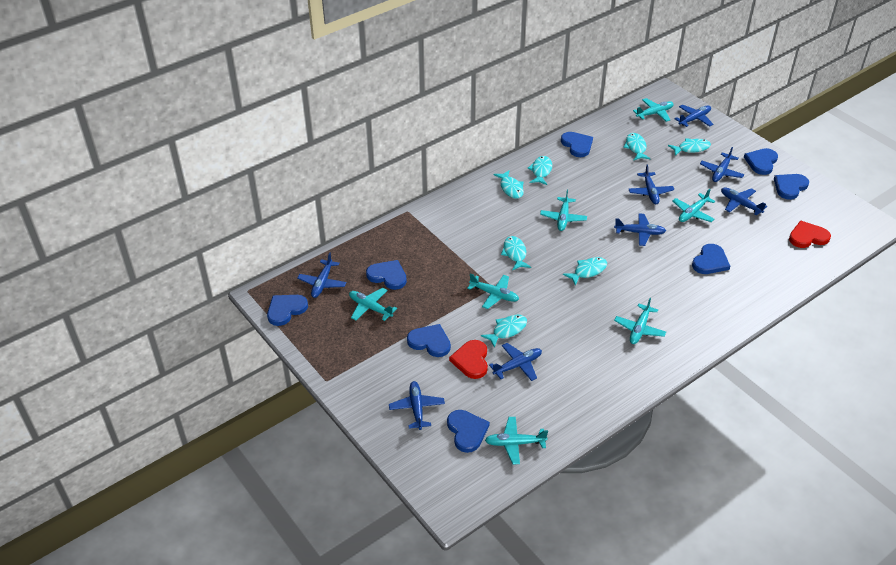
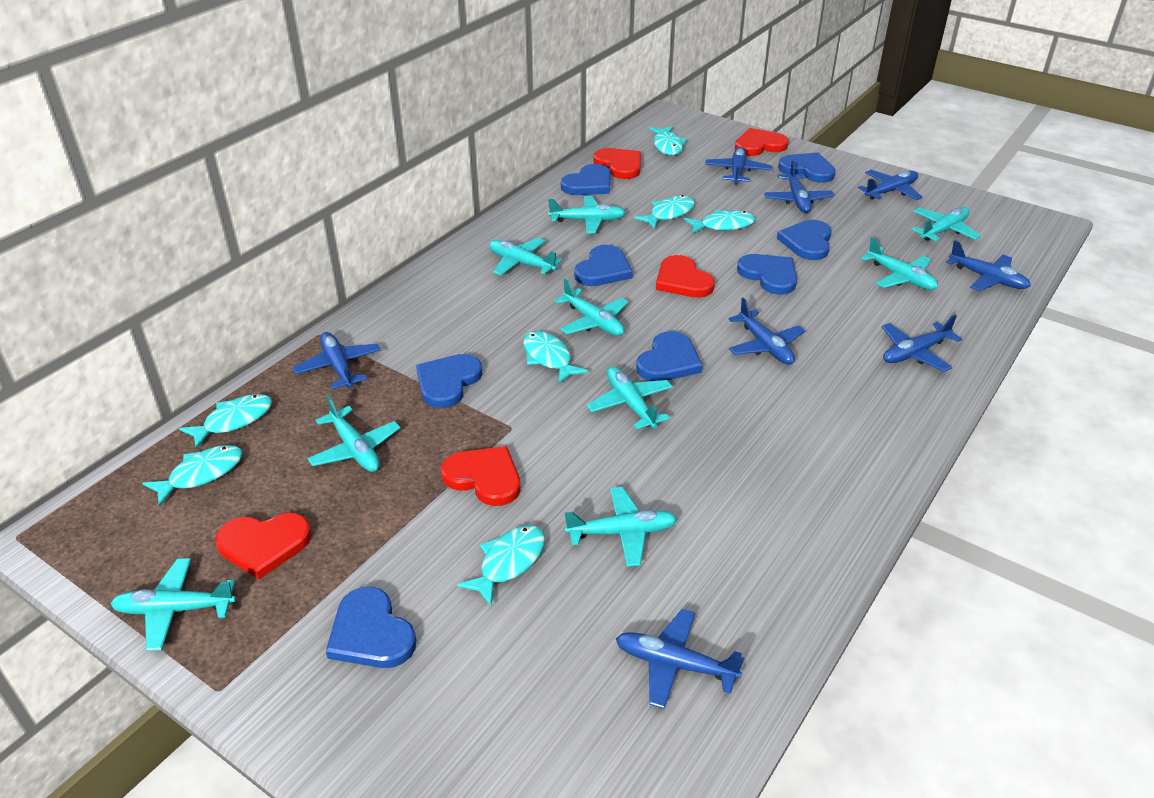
red heart: 2 -> 5
turquoise plane: 7 -> 9

